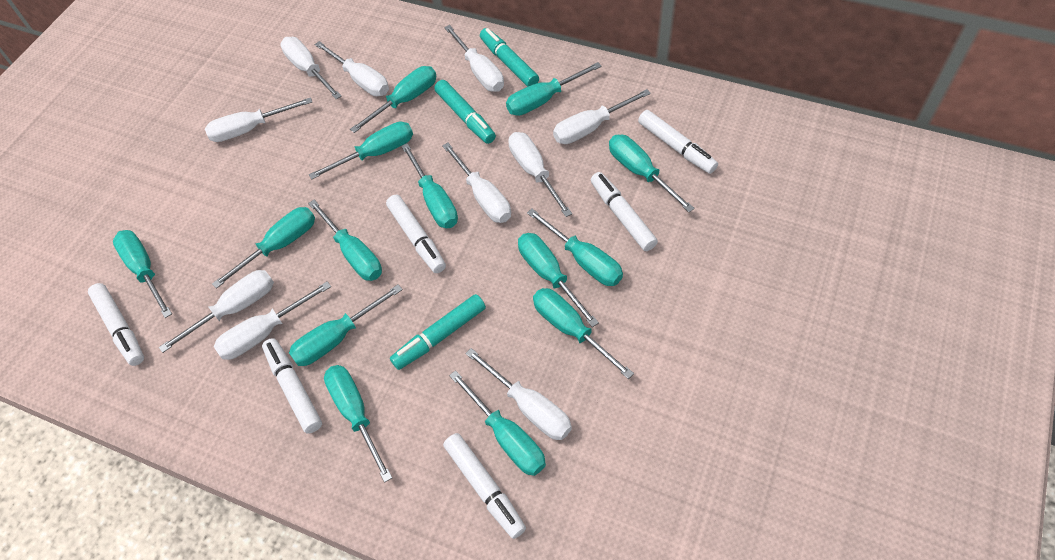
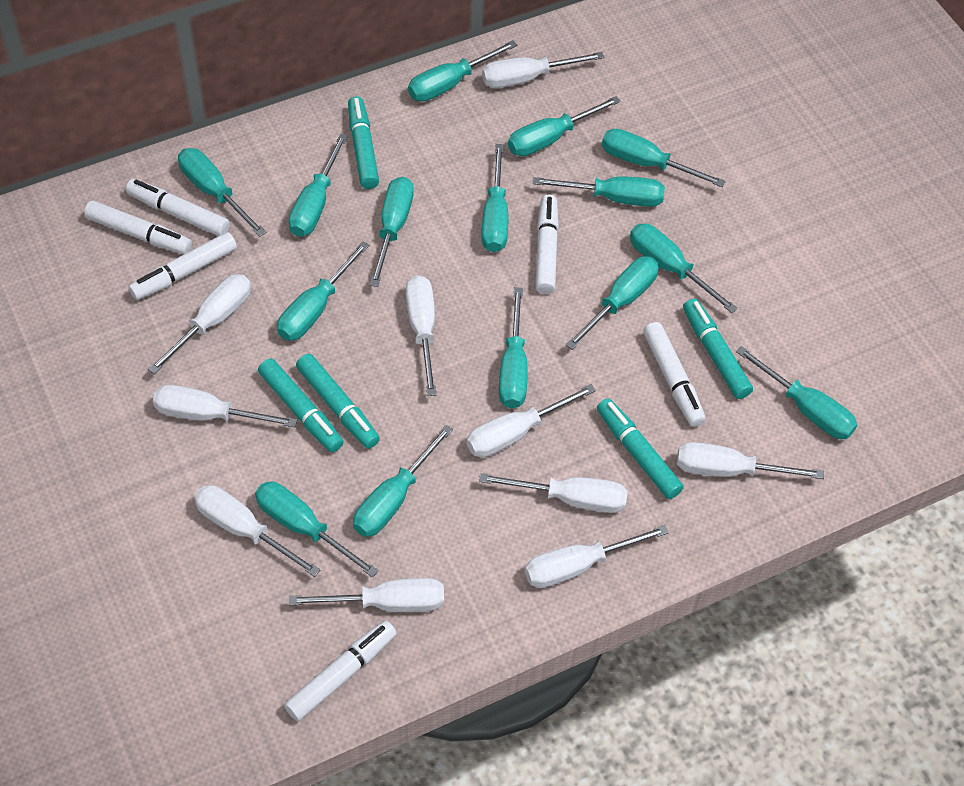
turquoise marker: 3 -> 5
turquoise screwdriver: 14 -> 15

